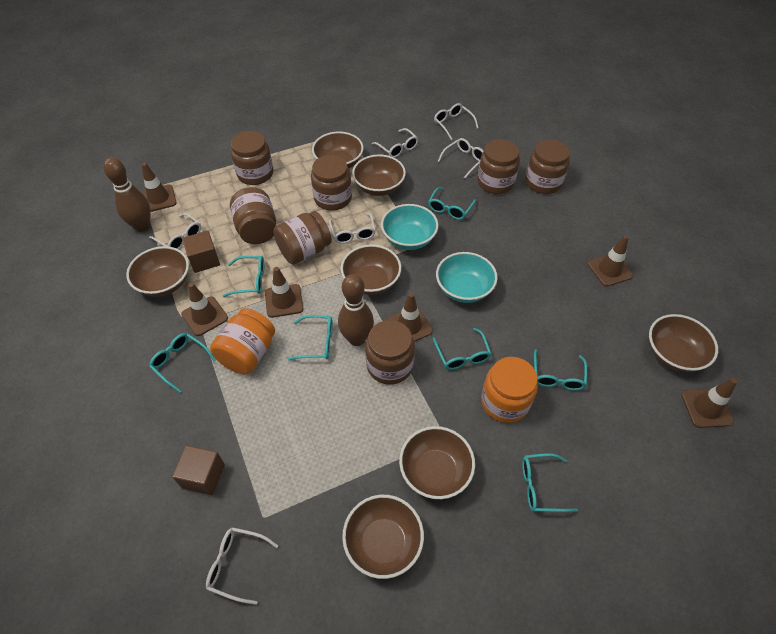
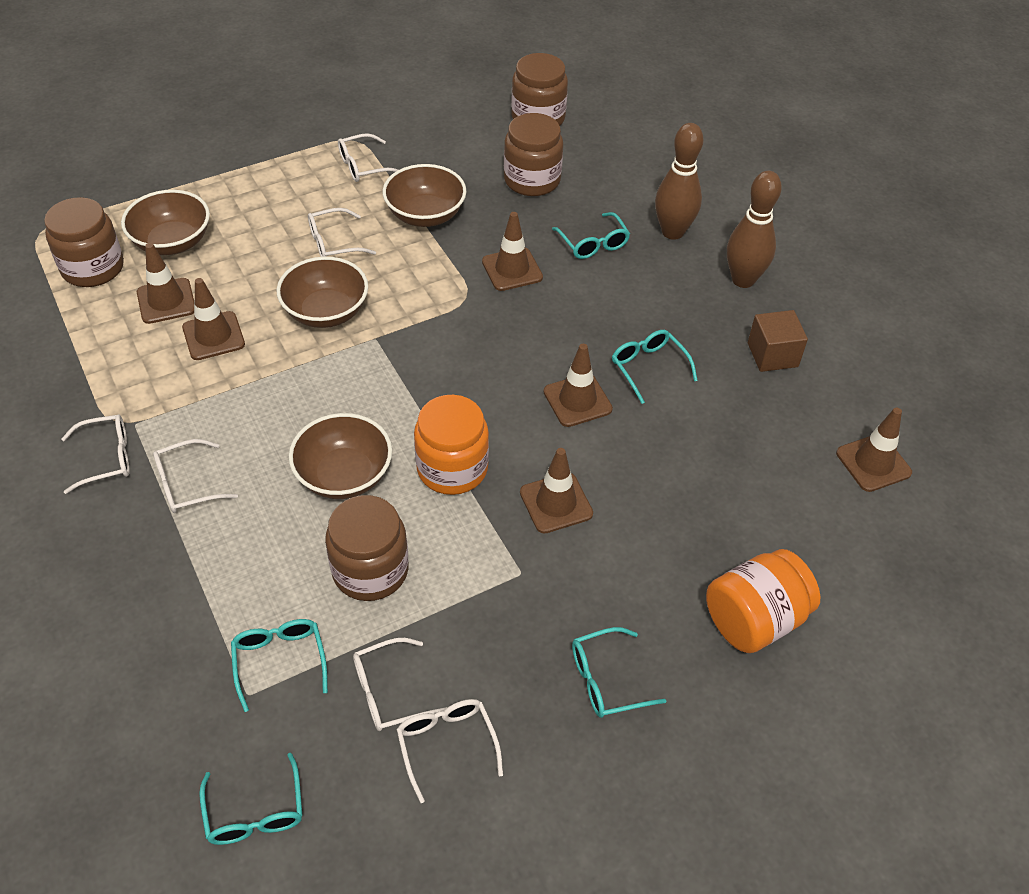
brown bowl: 7 -> 4
brown cube: 2 -> 1
brown jar: 7 -> 4
turquoise bowl: 2 -> 0
turquoise glasses: 7 -> 5

